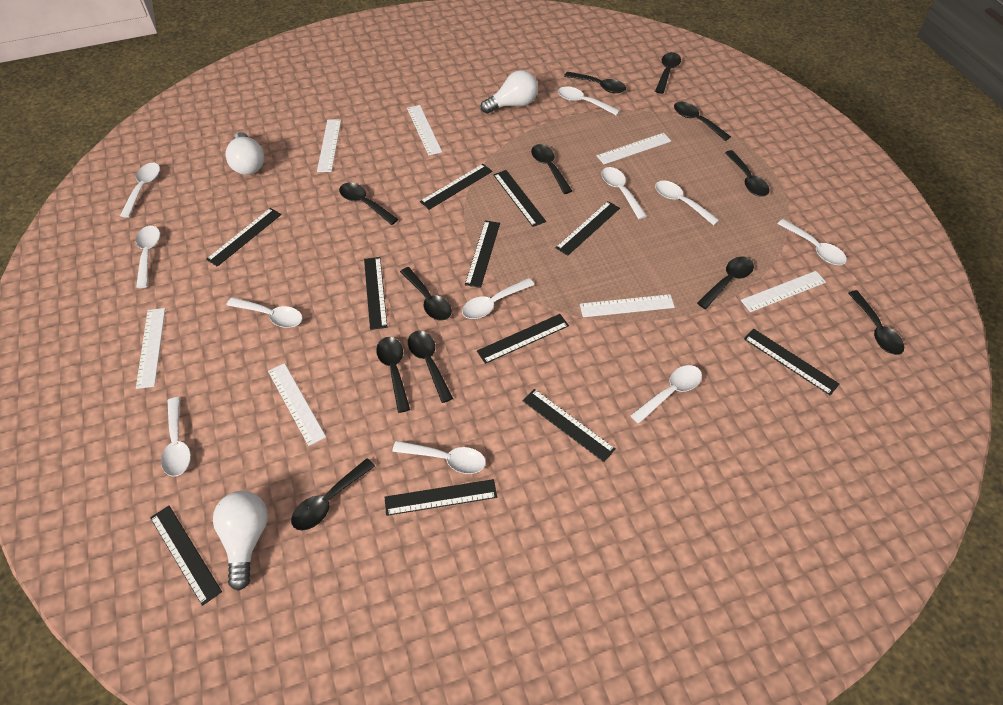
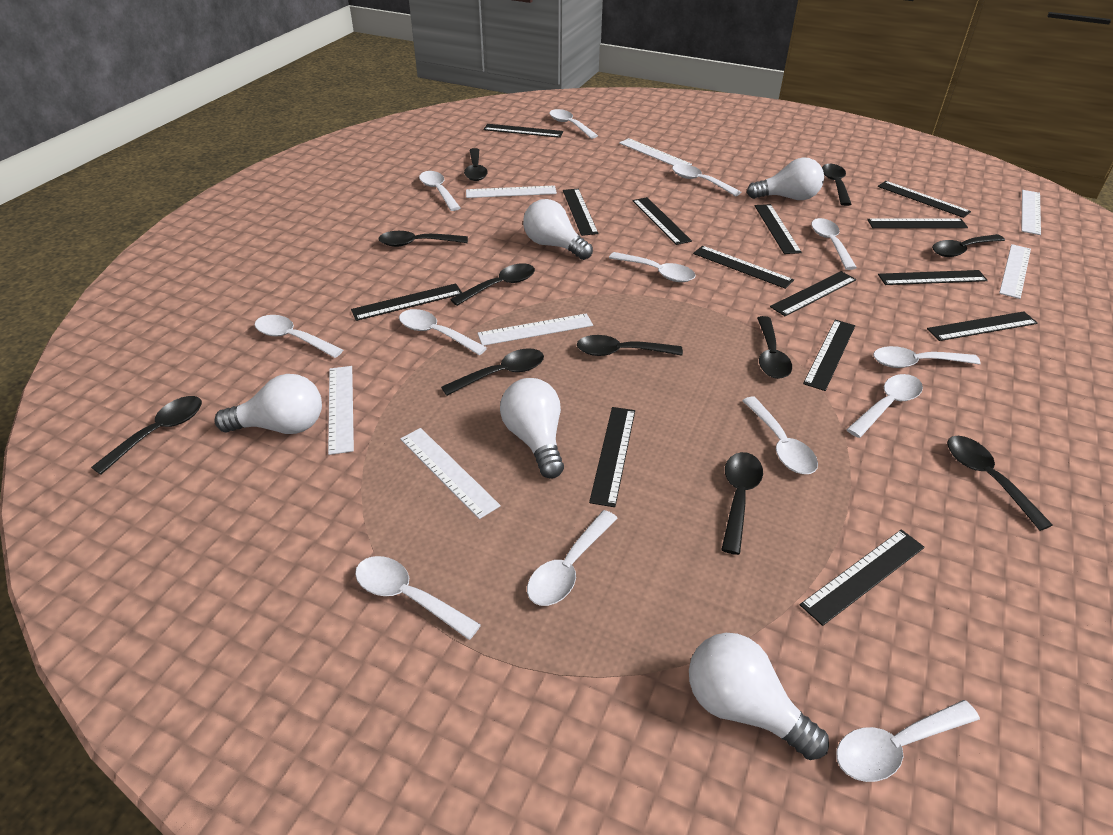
black ruler: 11 -> 14
black spoon: 12 -> 11
white light bulb: 3 -> 5
white spoon: 11 -> 13

